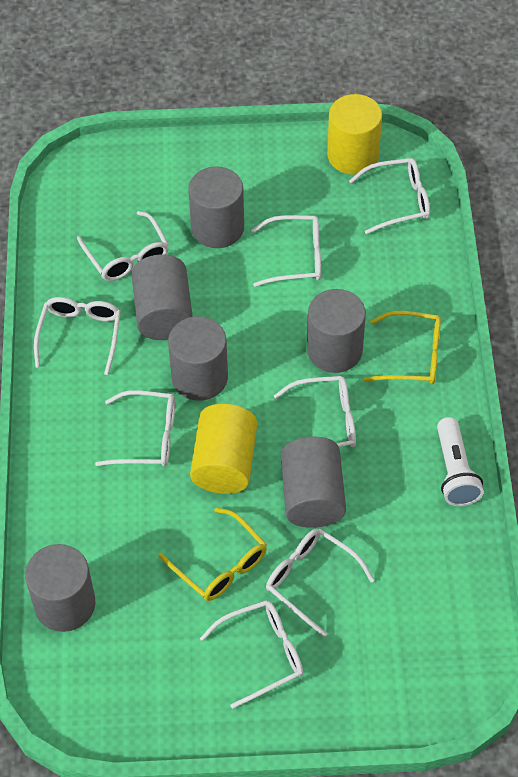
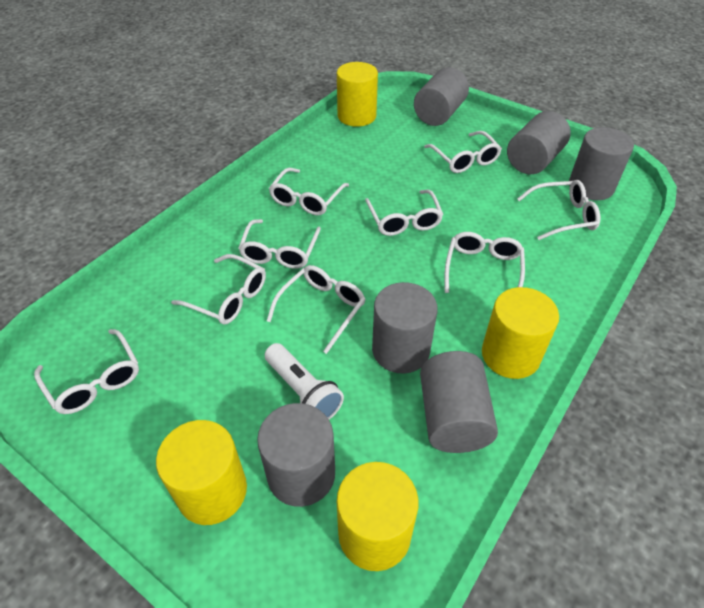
white glasses: 8 -> 9
yellow cylinder: 2 -> 4
yellow glasses: 2 -> 0

